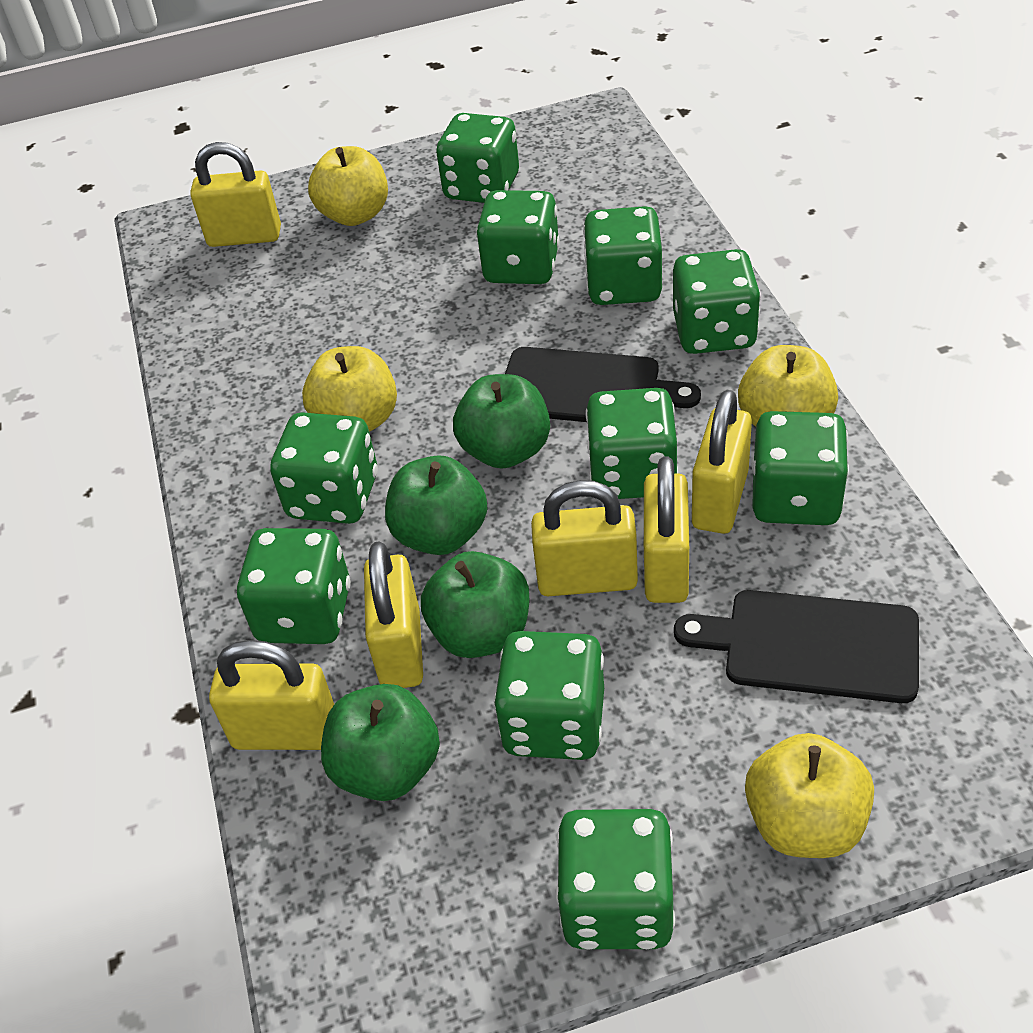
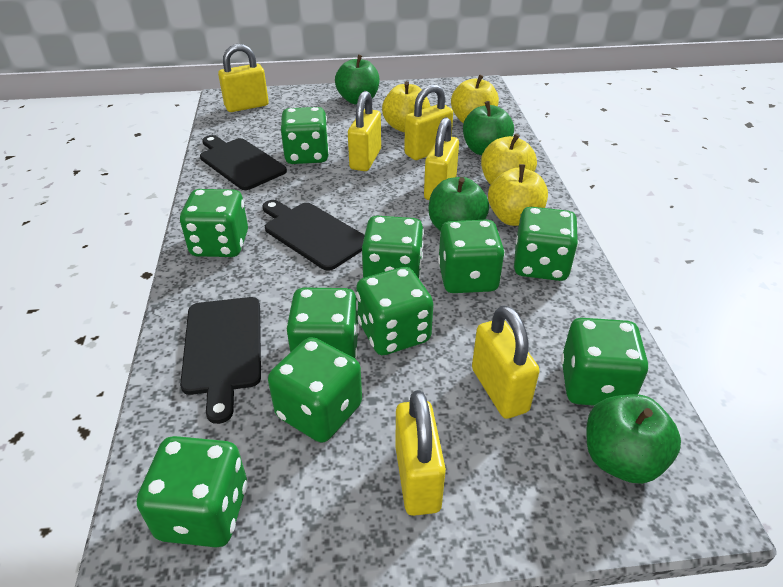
black cutting board: 2 -> 3

